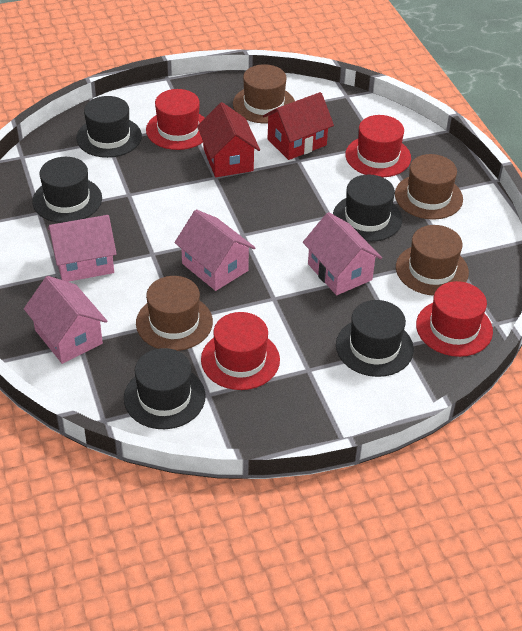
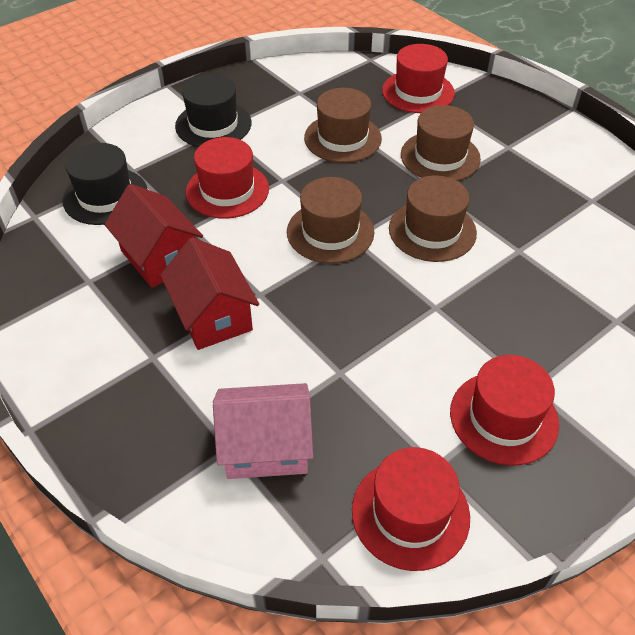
black hat: 5 -> 2
pink house: 4 -> 1

